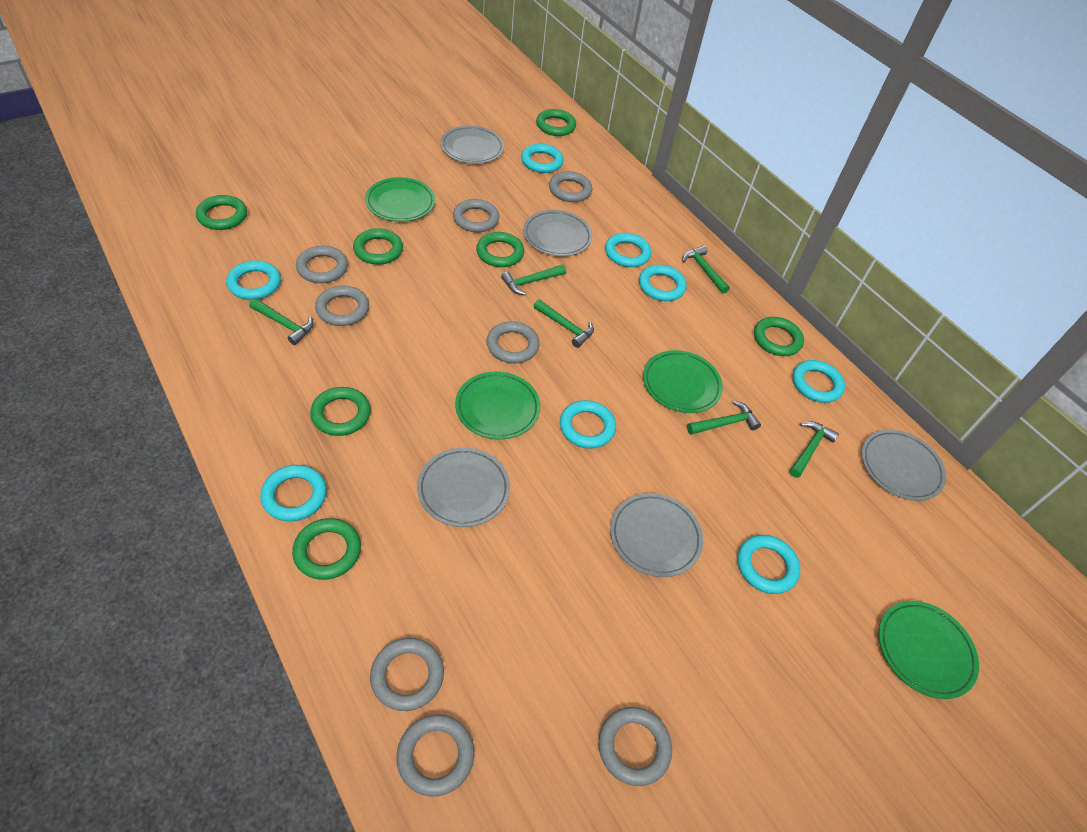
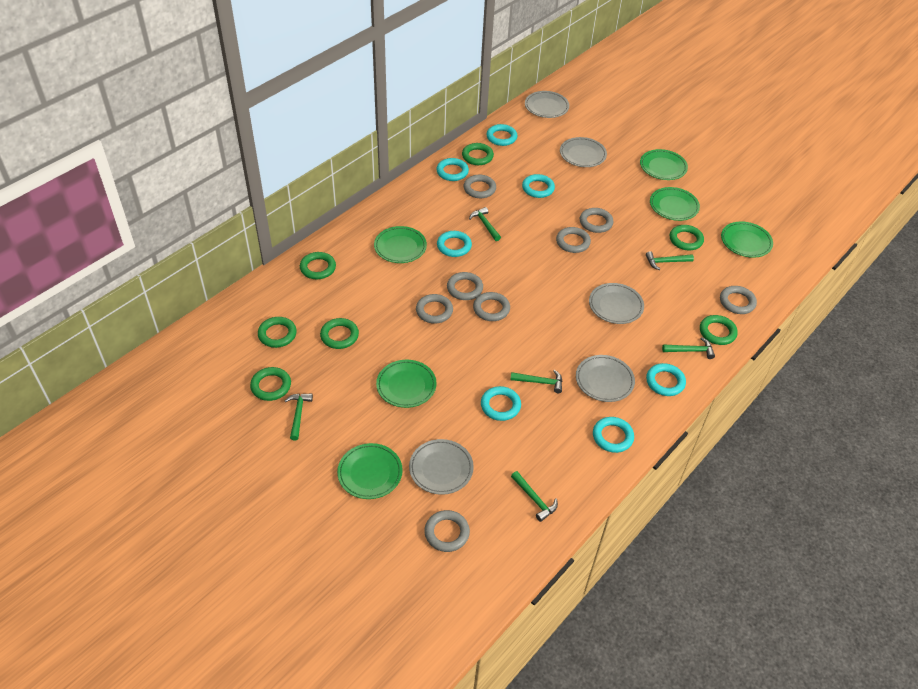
green plate: 4 -> 6
turquoise ring: 8 -> 7

